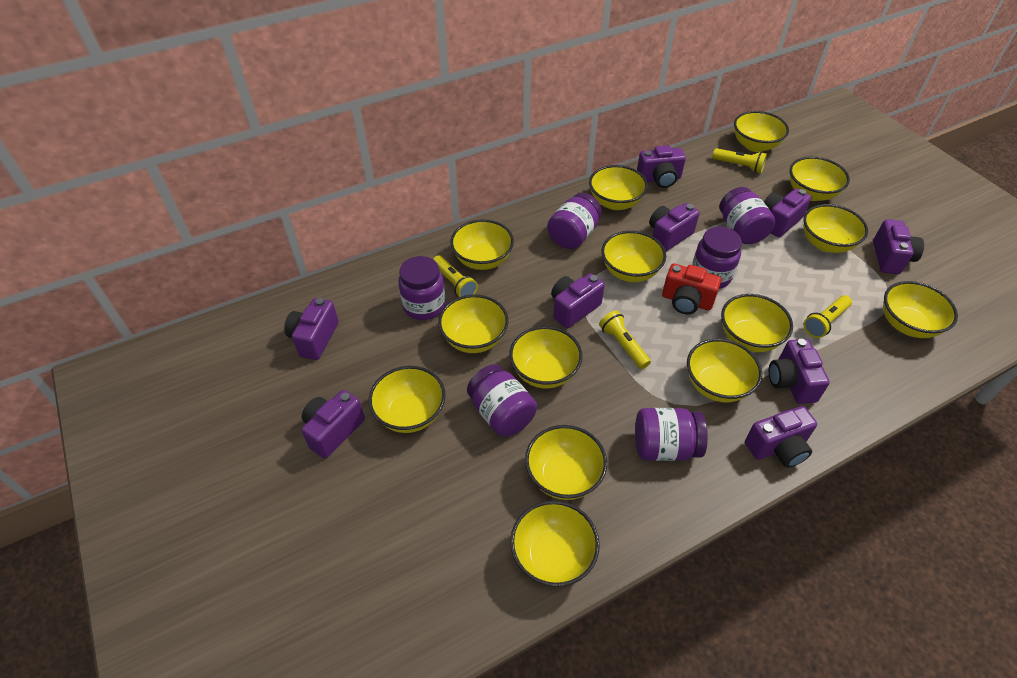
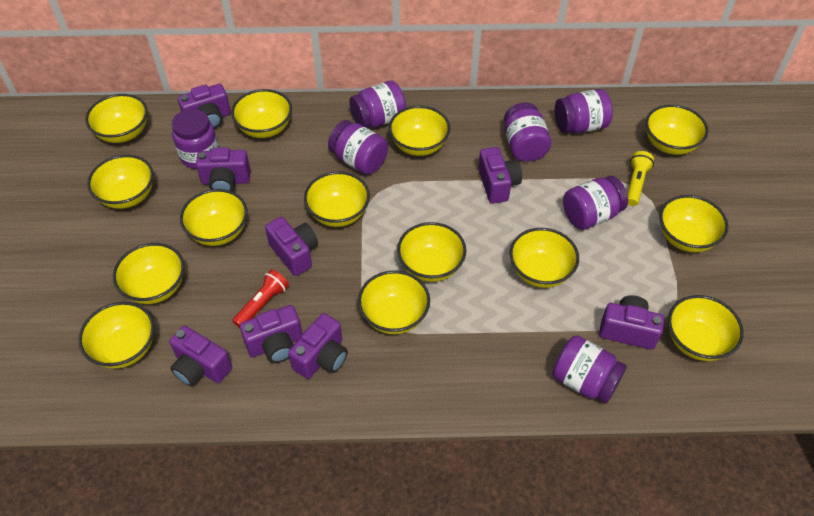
purple camera: 9 -> 8
purple jar: 6 -> 7
red camera: 1 -> 0
red flashlight: 0 -> 1
yellow flashlight: 4 -> 1

